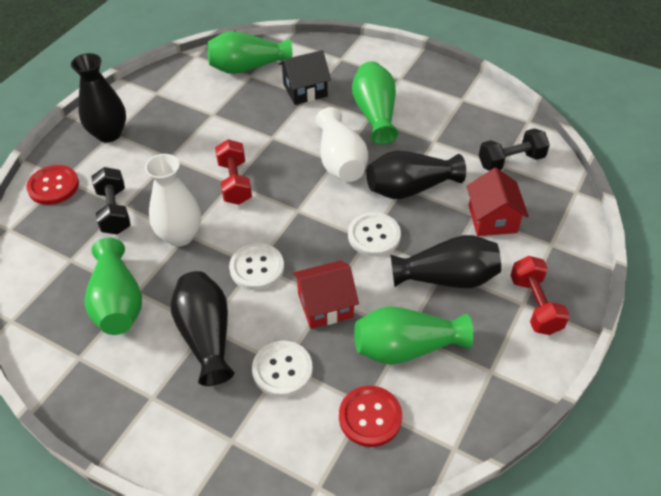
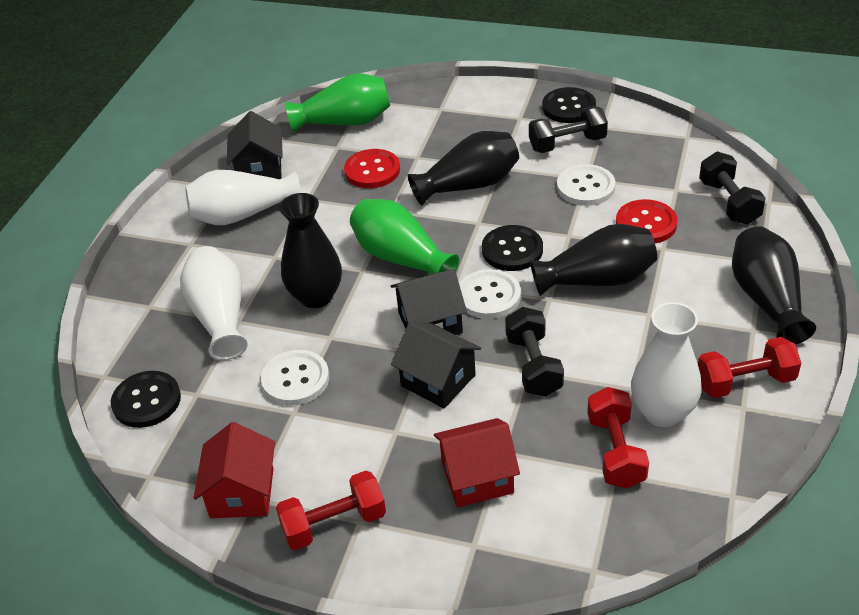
black button: 0 -> 3
black dumbbell: 2 -> 3
black house: 1 -> 3
green vase: 4 -> 2
red dumbbell: 2 -> 3
white vase: 2 -> 3

